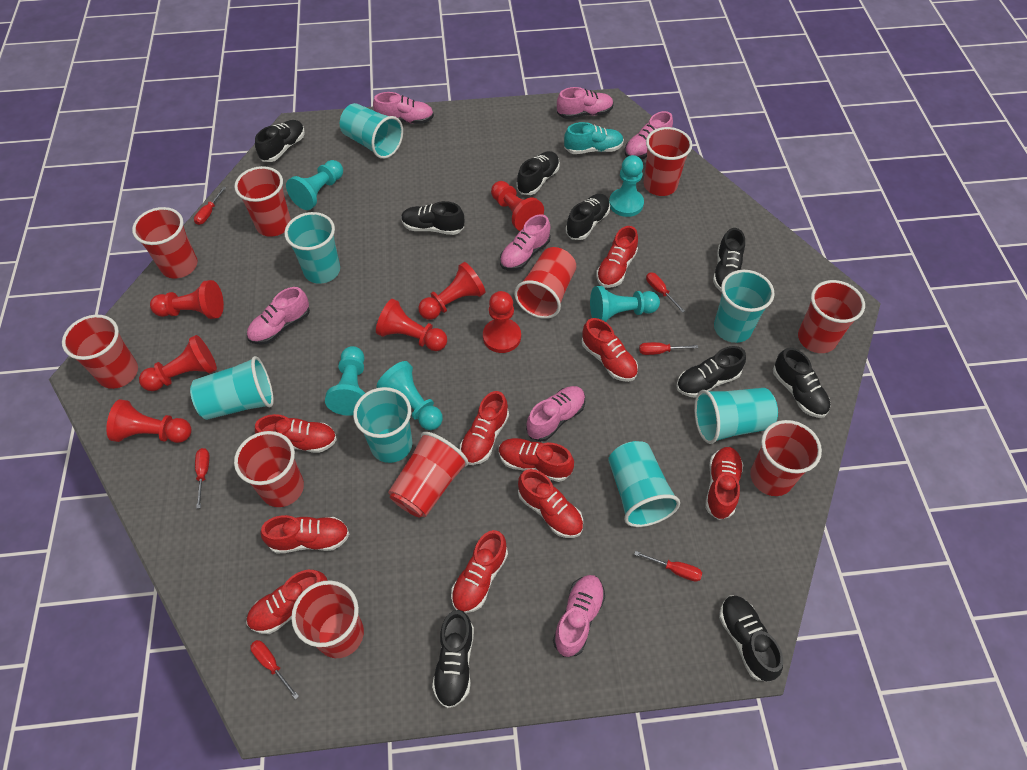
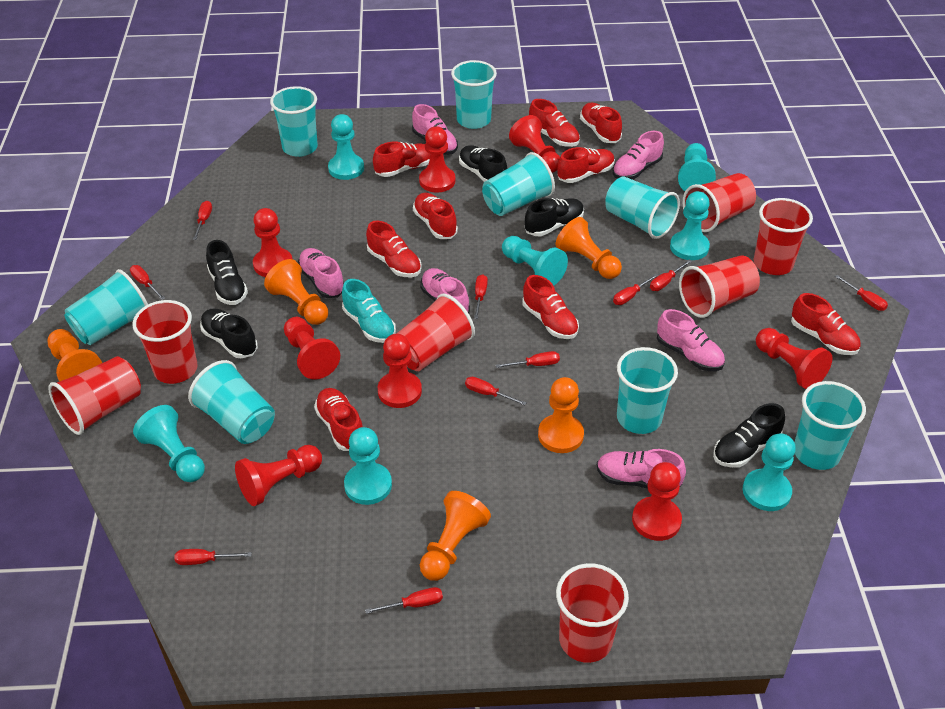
black shoe: 9 -> 5
orange pawn: 0 -> 5
pink shoe: 7 -> 6
red cup: 10 -> 7
red pawn: 7 -> 8
red screwdriver: 6 -> 10
red shoe: 10 -> 9
turquoise cup: 7 -> 8
turquoise pawn: 5 -> 7

